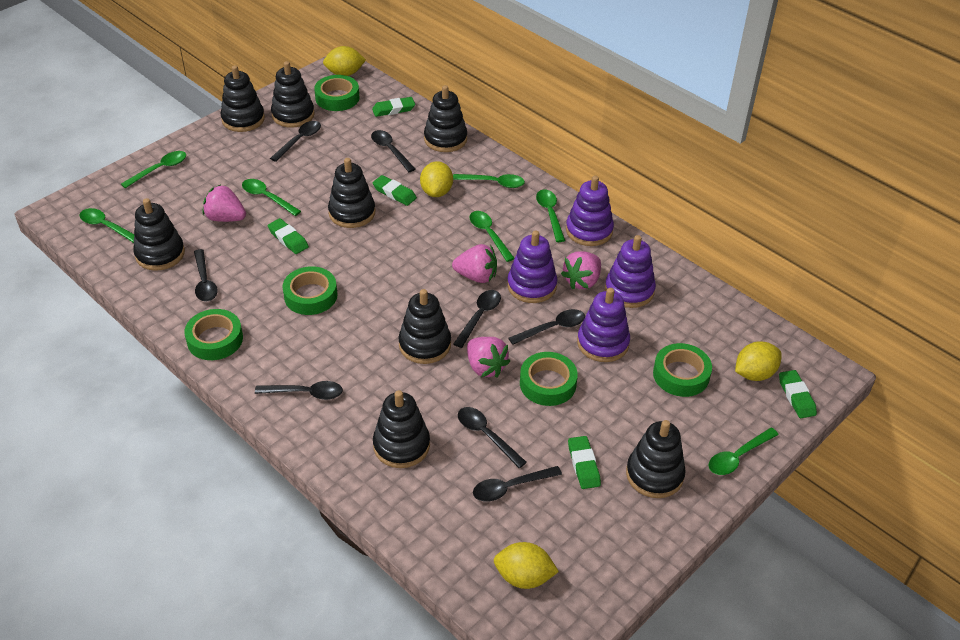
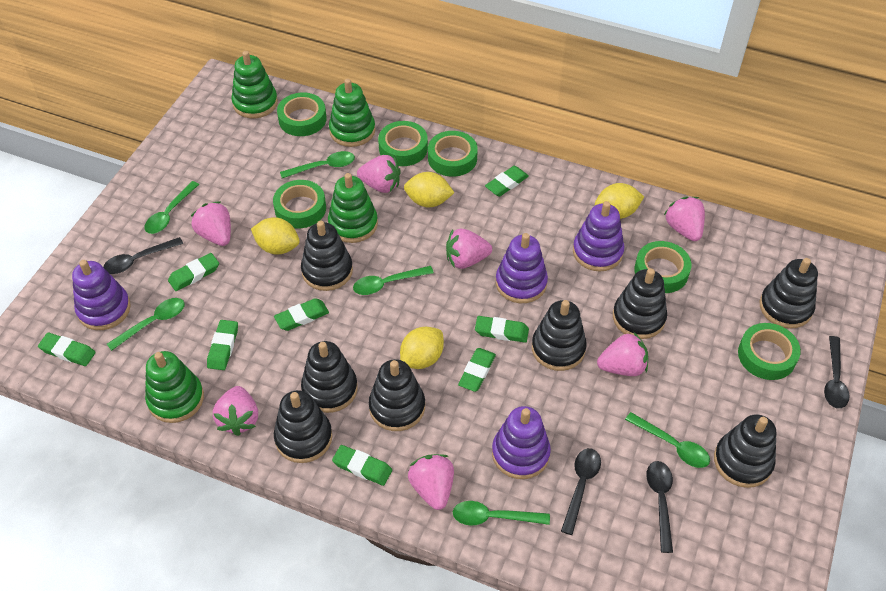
black spoon: 8 -> 4
green eraser: 5 -> 8
green spoon: 7 -> 6
green stacking toy: 0 -> 4
green tape: 5 -> 6
pink strawberry: 4 -> 7

